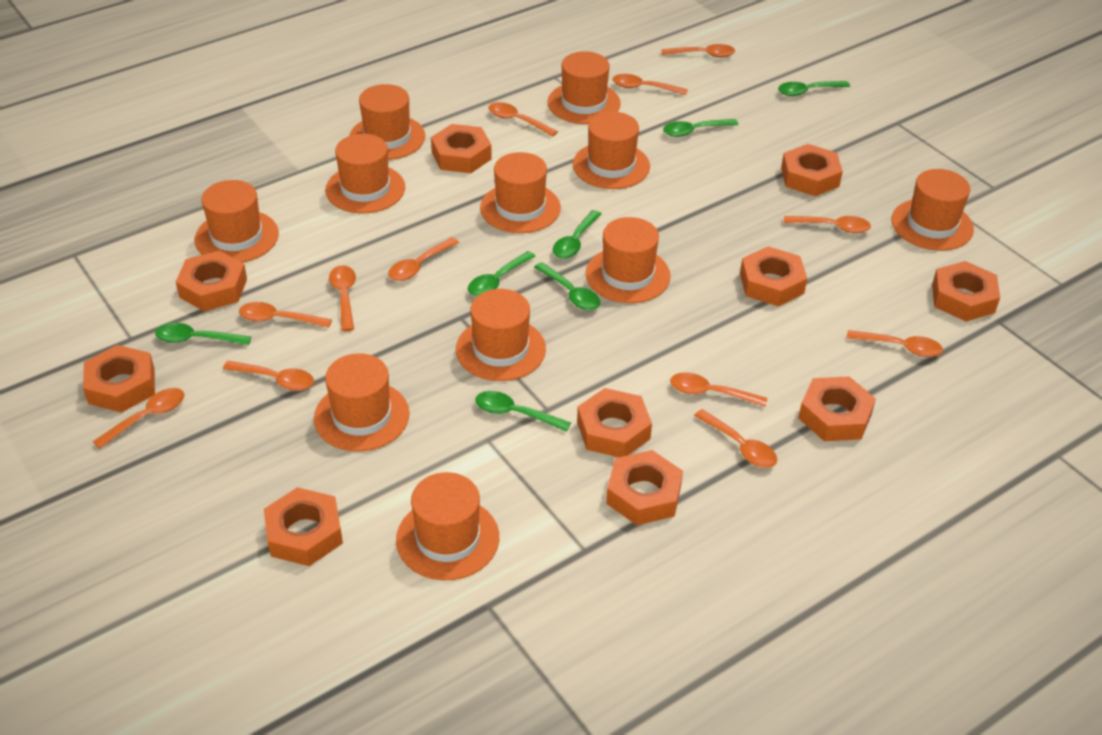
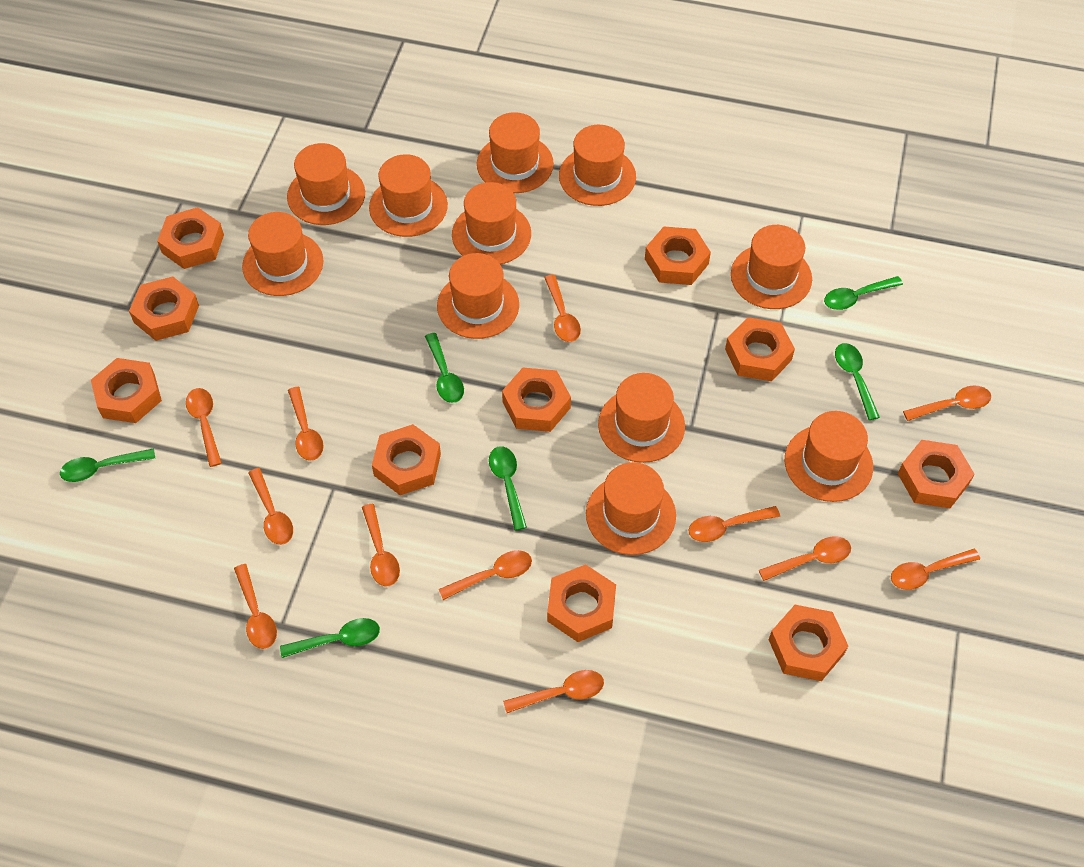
green spoon: 7 -> 6

